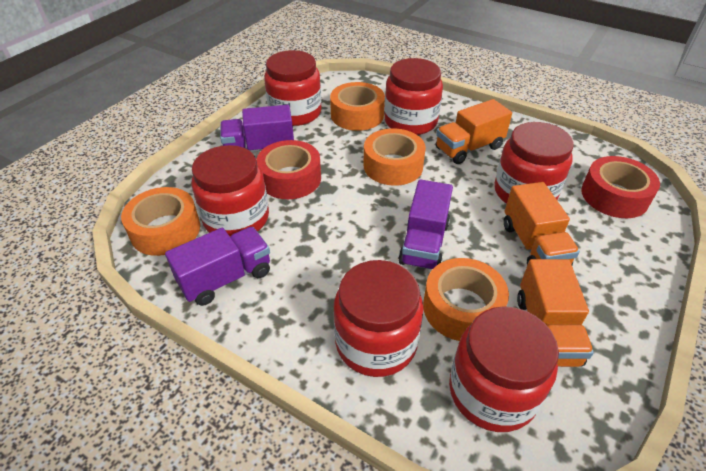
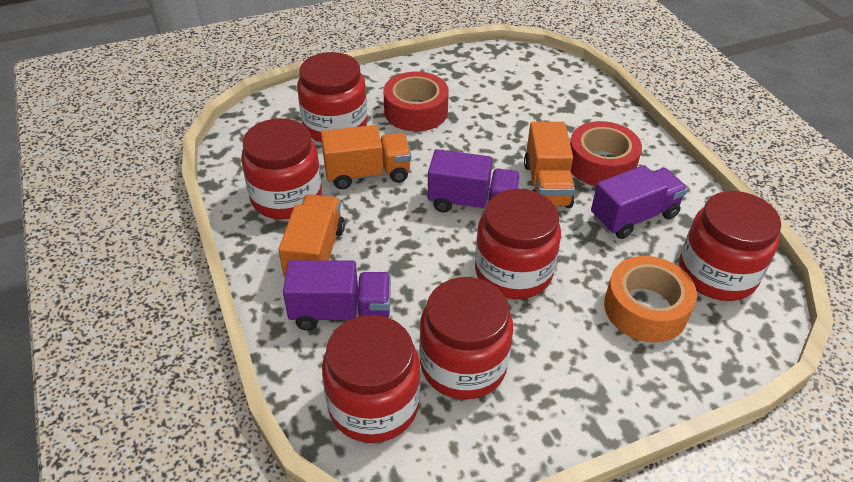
orange tape: 4 -> 1

